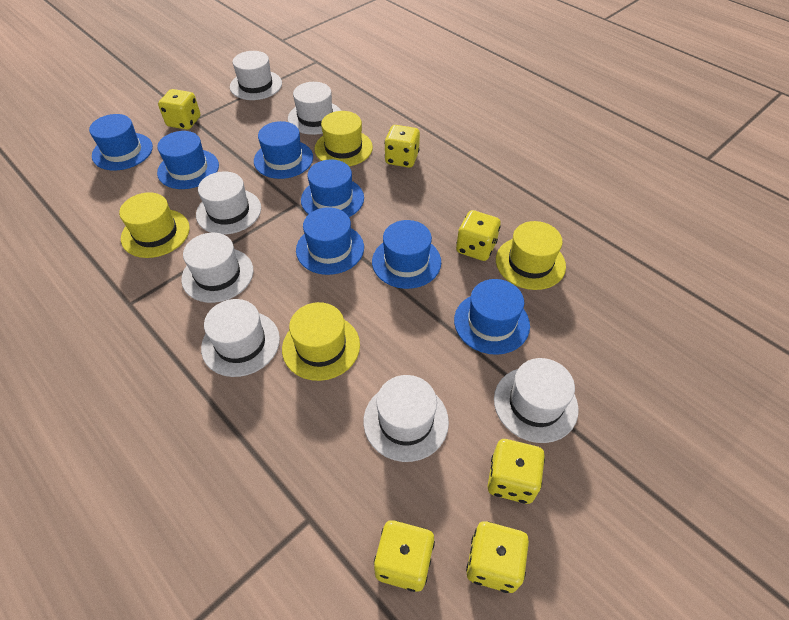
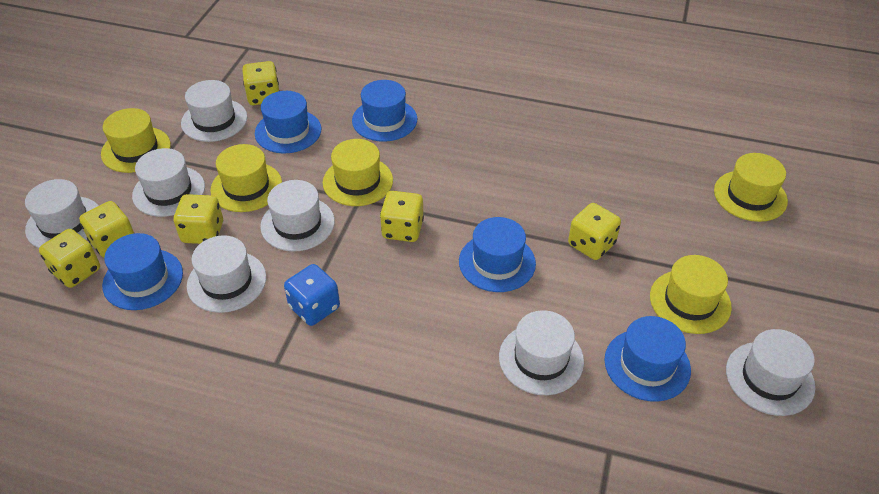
blue dice: 0 -> 1
blue hat: 7 -> 5
yellow hat: 4 -> 5

